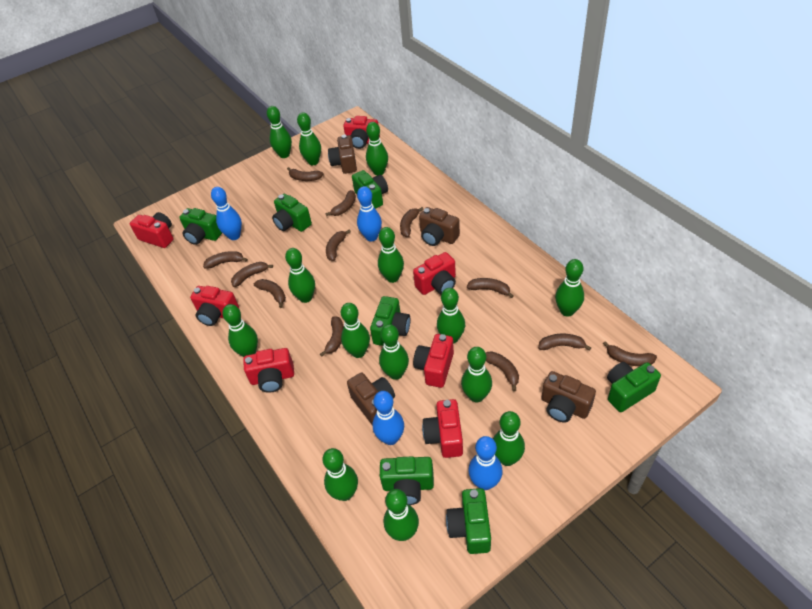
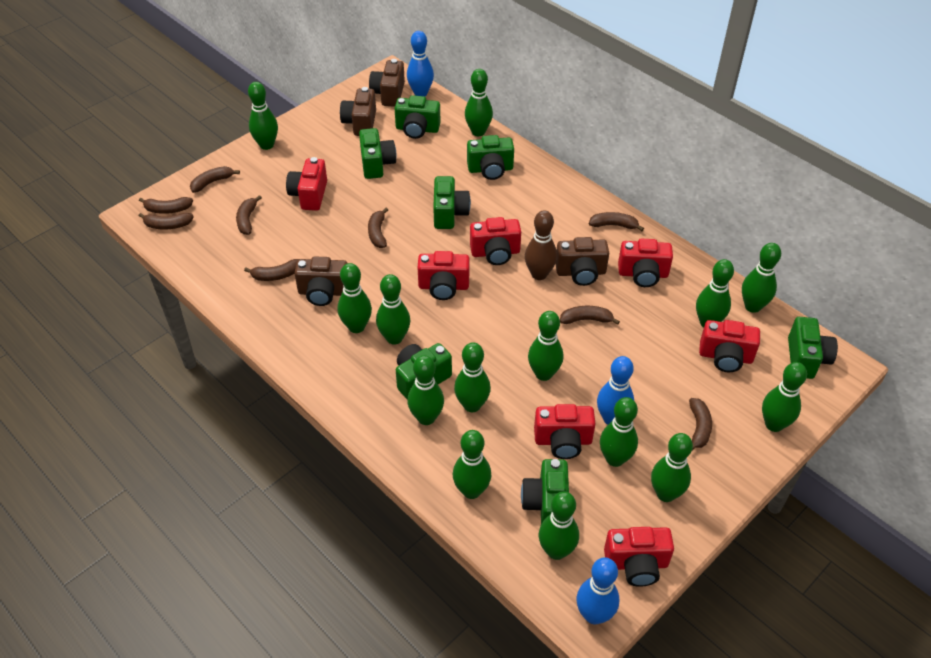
blue bowling pin: 4 -> 3
brown banana: 12 -> 9
brown bowling pin: 0 -> 1

